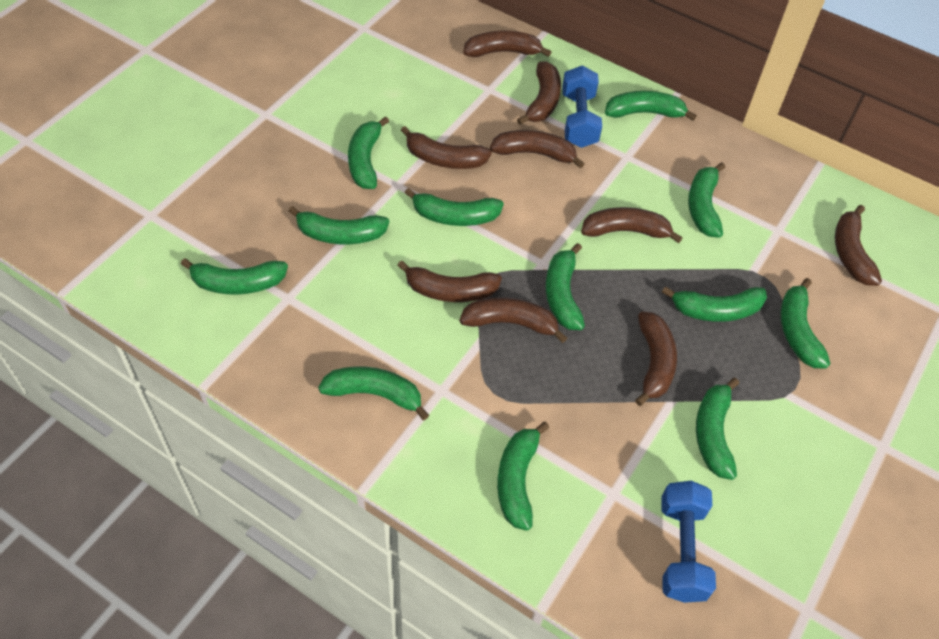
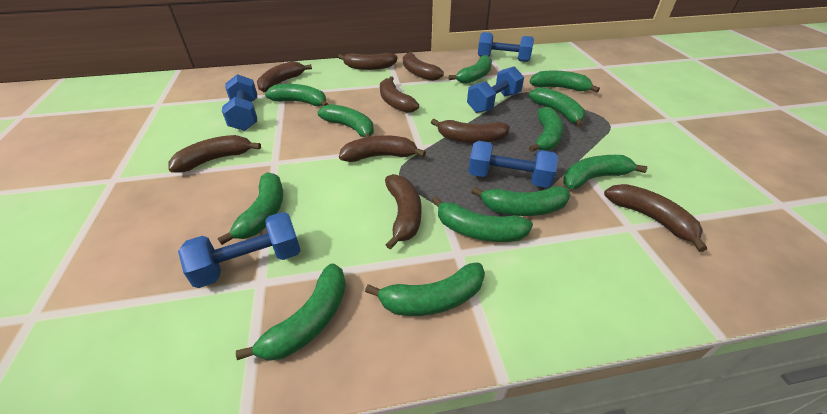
blue dumbbell: 2 -> 5

